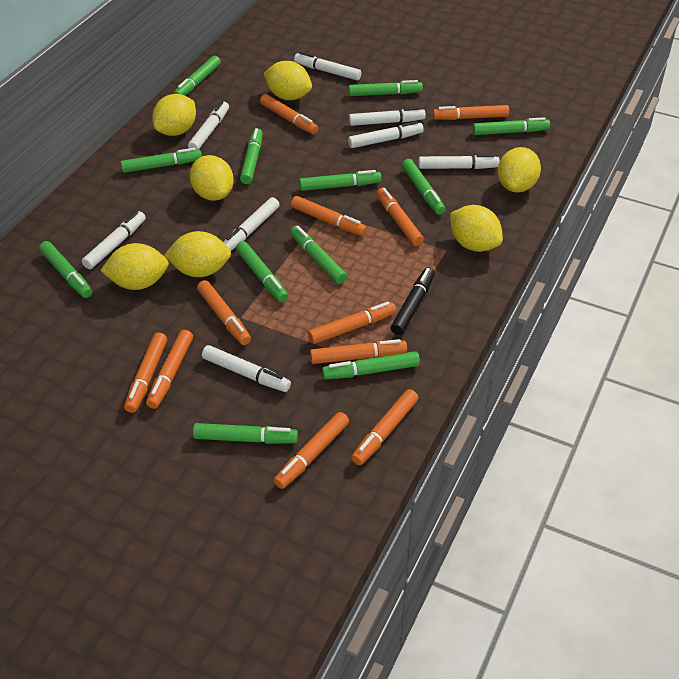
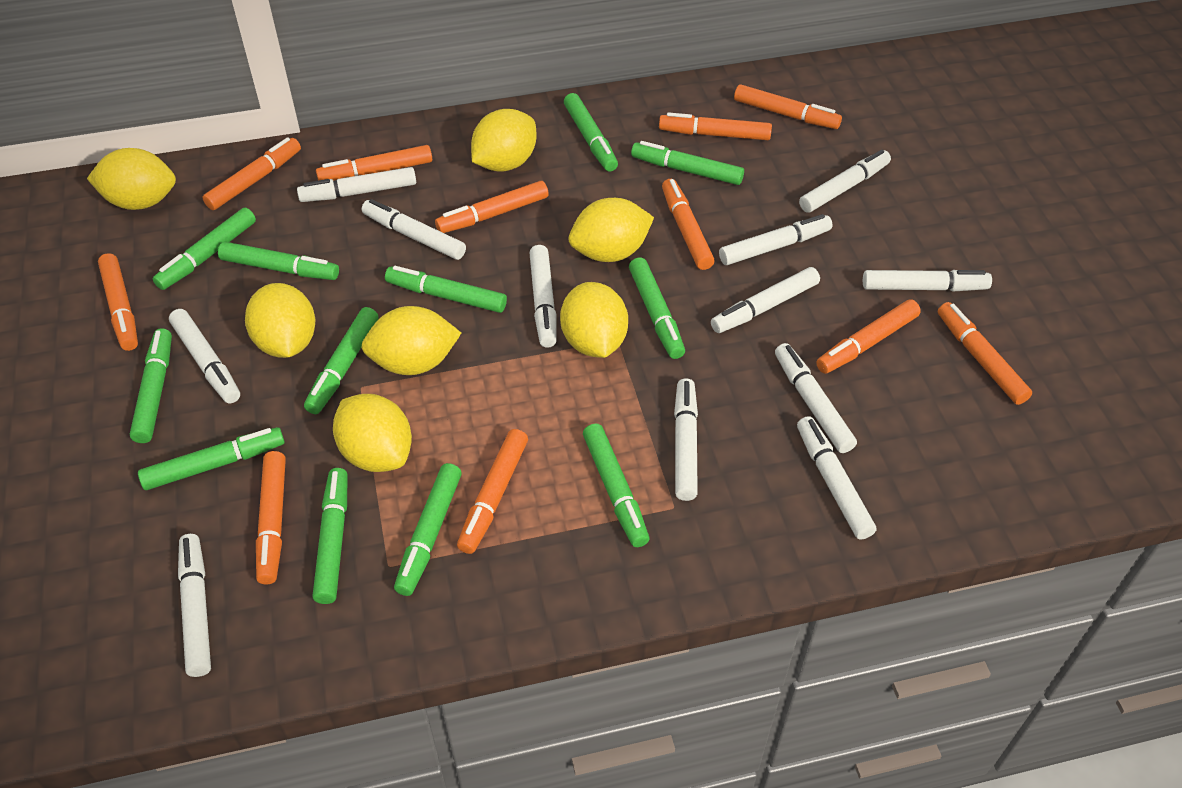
black marker: 1 -> 0
white marker: 8 -> 12

